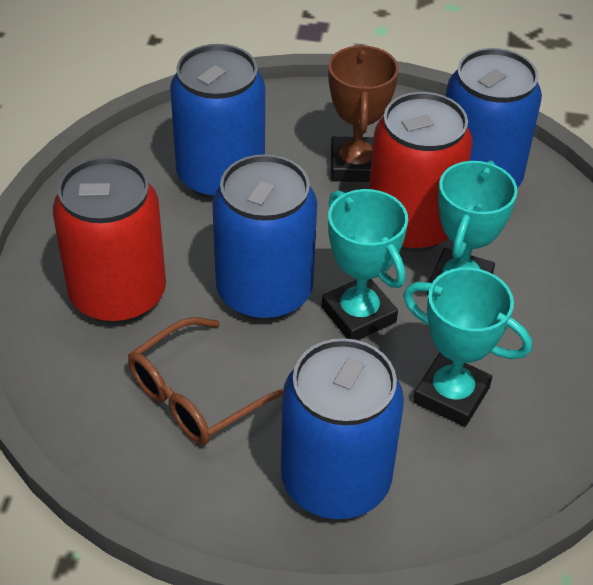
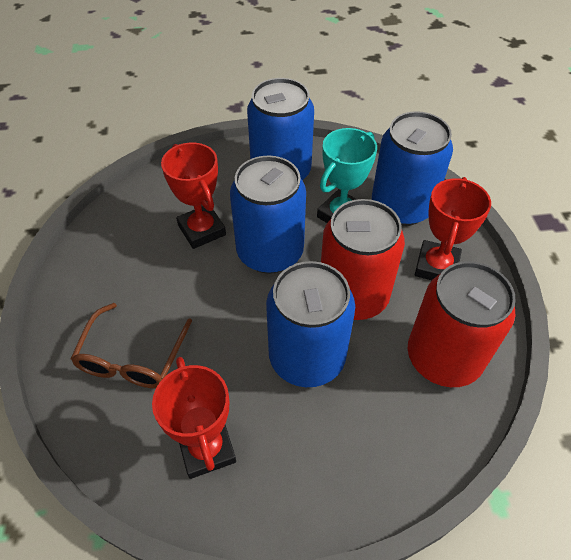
brown trophy: 1 -> 0
red trophy: 0 -> 3
turquoise trophy: 3 -> 1

